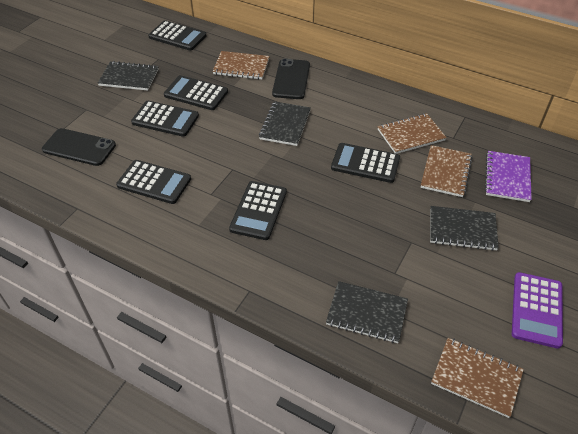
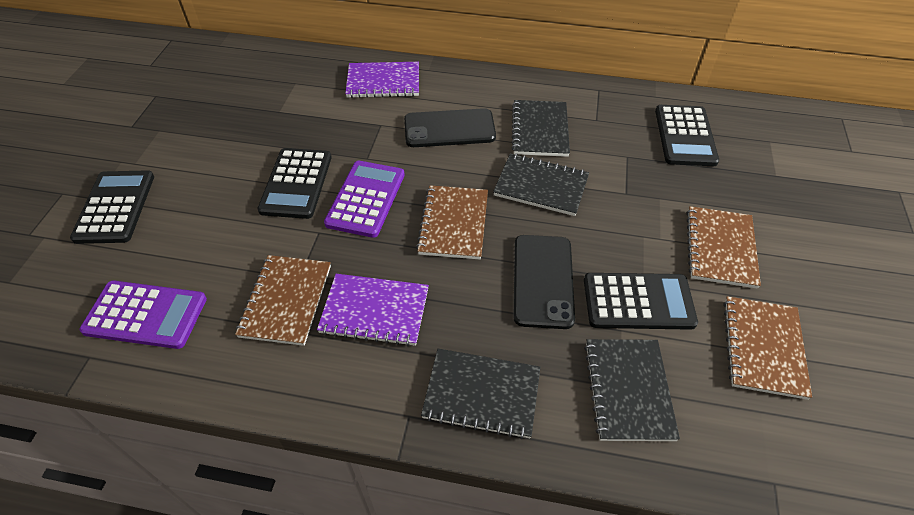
black calculator: 6 -> 4
purple calculator: 1 -> 2
purple notebook: 1 -> 2

